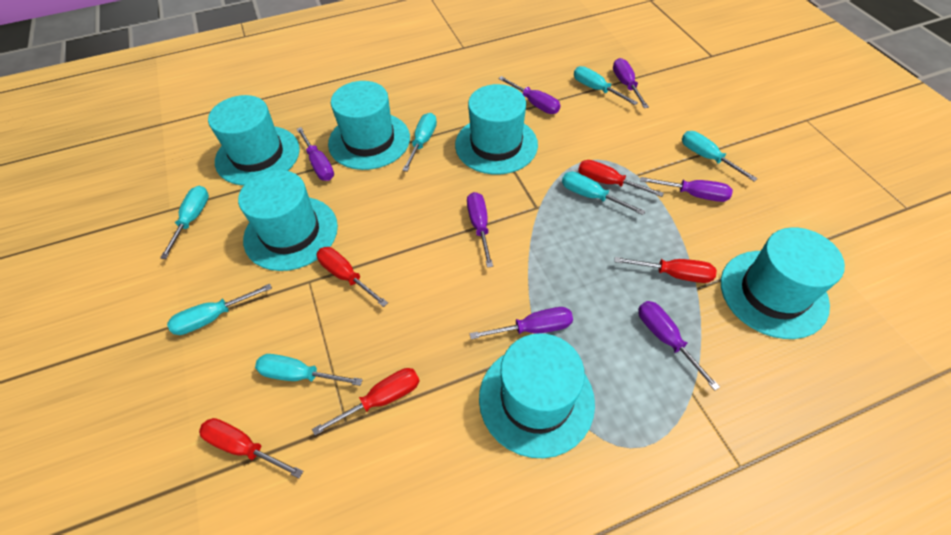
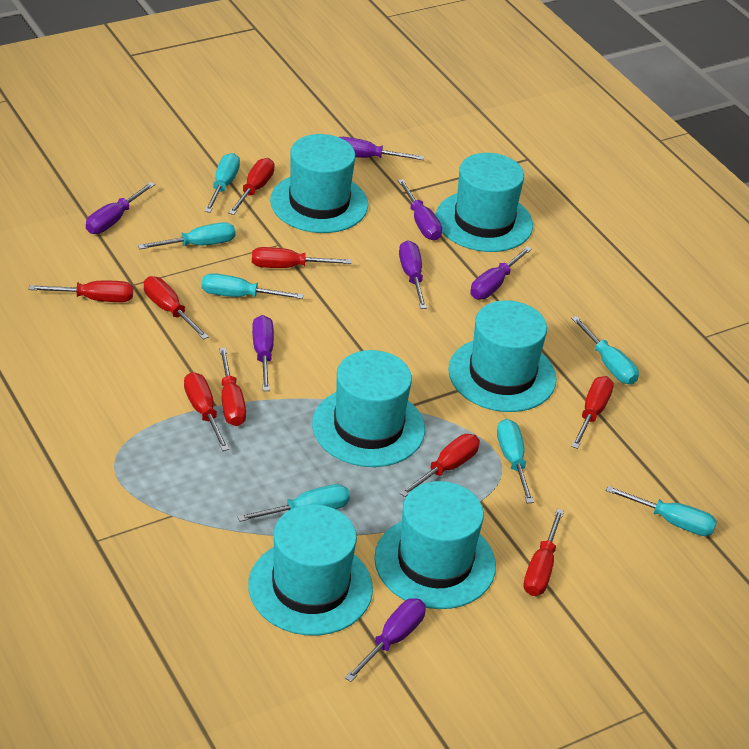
red screwdriver: 5 -> 9

